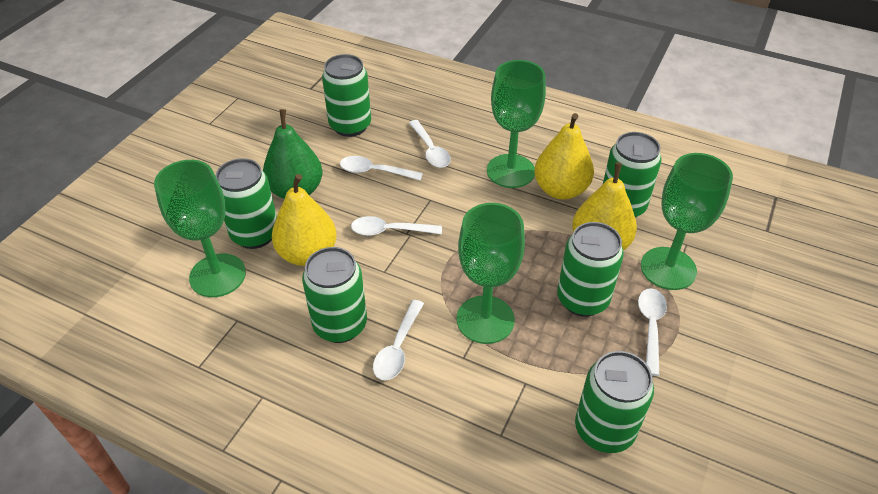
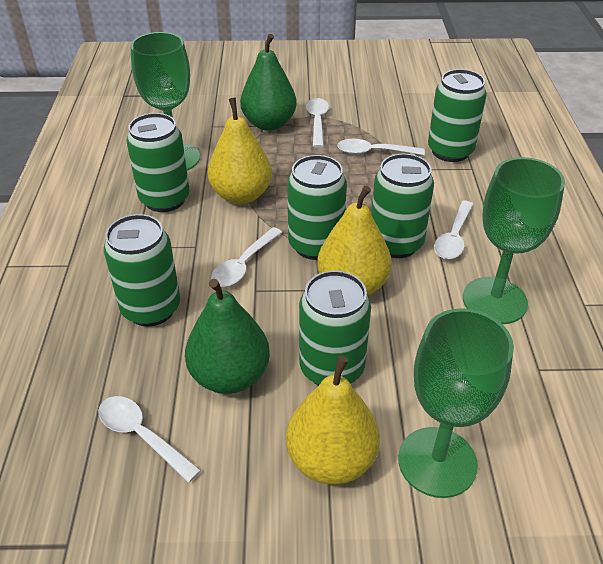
green goblet: 4 -> 3
green pear: 1 -> 2

